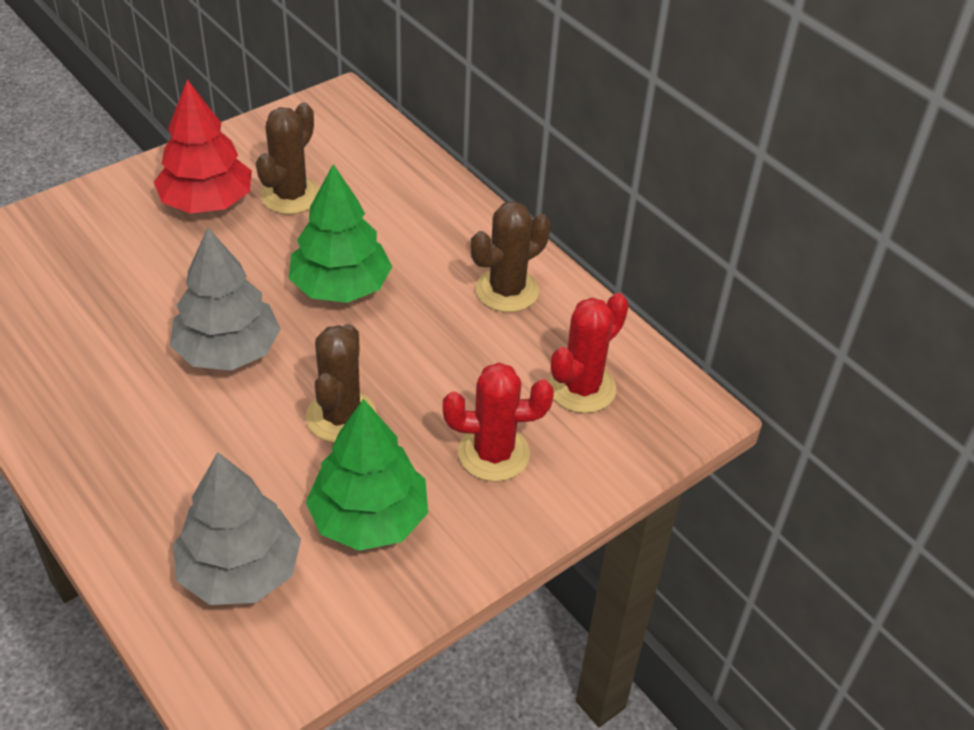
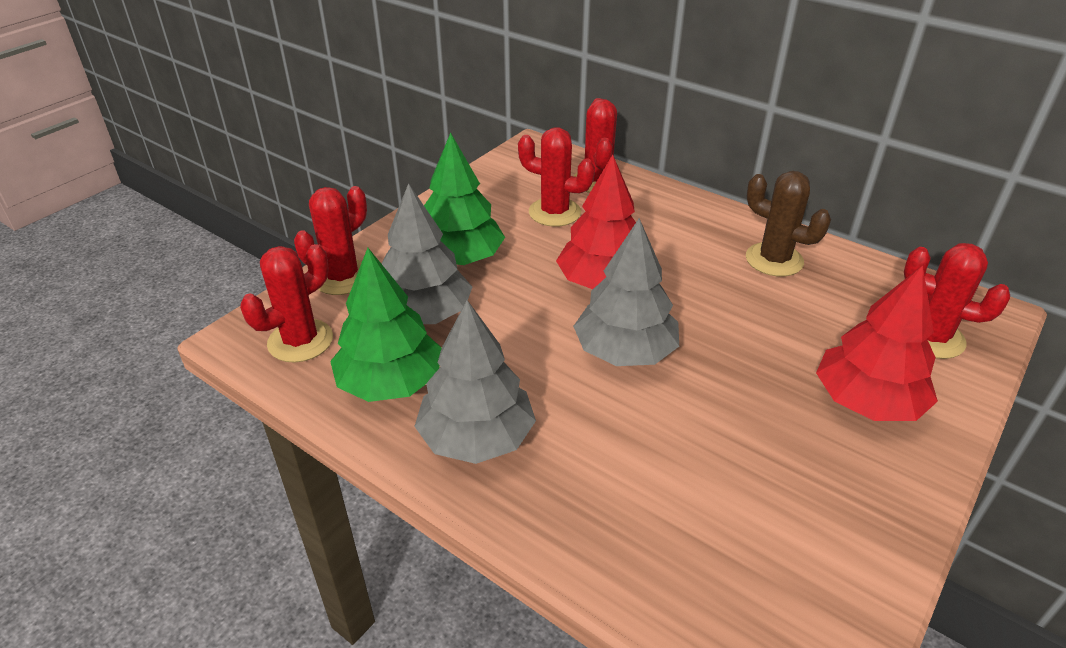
brown cactus: 3 -> 1
grey tree: 2 -> 3
red cactus: 2 -> 5
red tree: 1 -> 2

